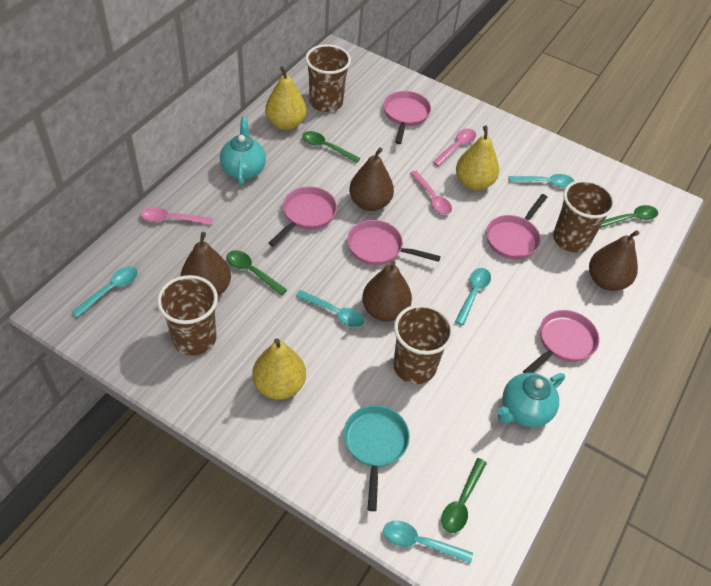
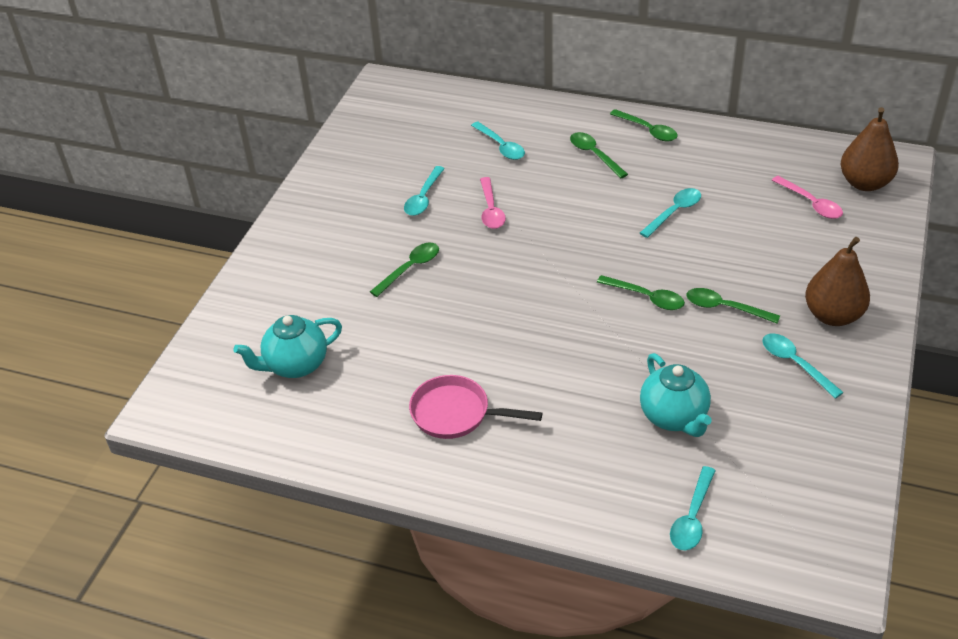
brown cup: 4 -> 0
brown pear: 4 -> 2
green spoon: 4 -> 5
pink pan: 5 -> 1
pink spoon: 3 -> 2
turquoise pan: 1 -> 0
yellow pear: 3 -> 0

